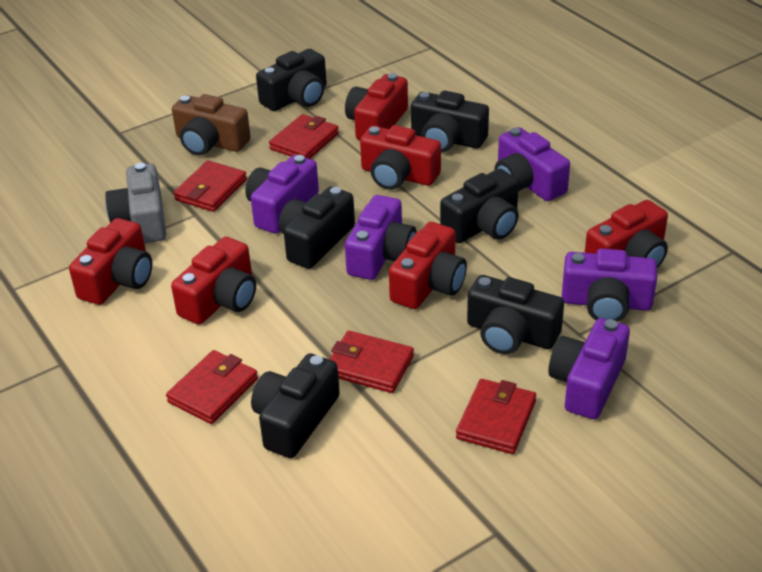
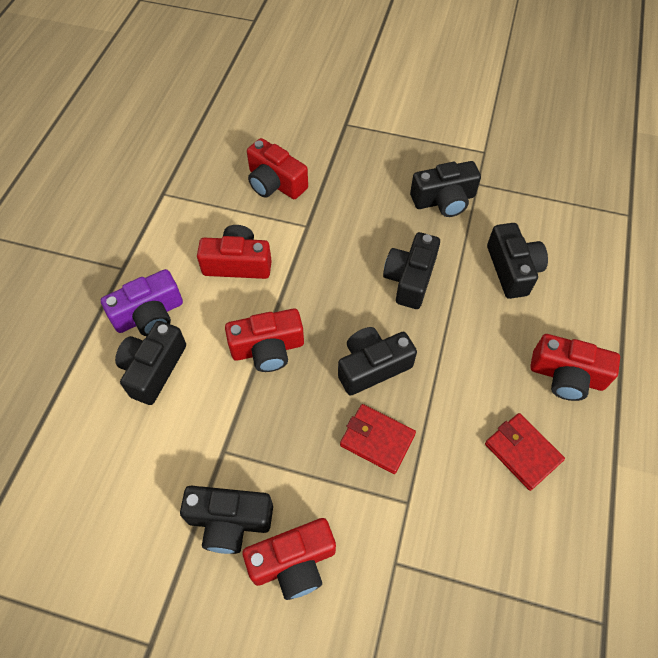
brown camera: 1 -> 0
grey camera: 1 -> 0
purple camera: 5 -> 1
red camera: 6 -> 5
red wallet: 5 -> 2

